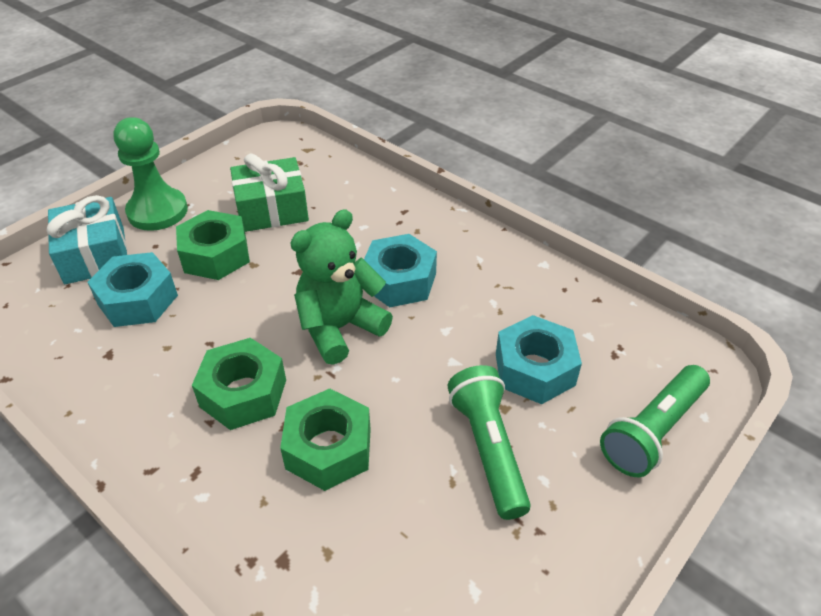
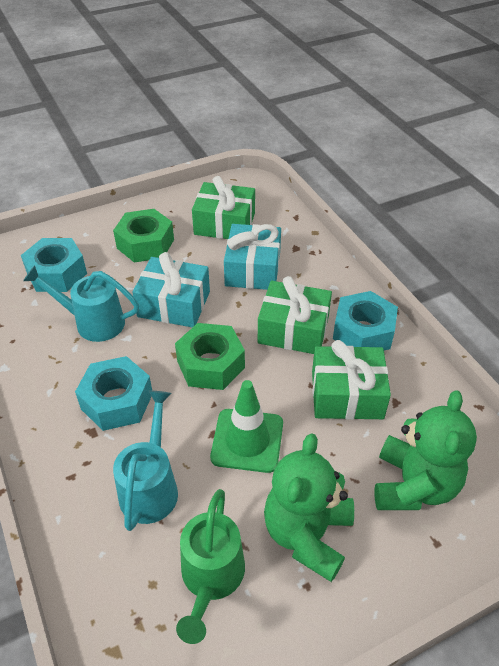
green flashlight: 2 -> 0
green gift: 1 -> 3
green nut: 3 -> 2
green pawn: 1 -> 0
green teddy bear: 1 -> 2
green traffic cone: 0 -> 1
green watering can: 0 -> 1
turquoise gift: 1 -> 2
turquoise watering can: 0 -> 2

